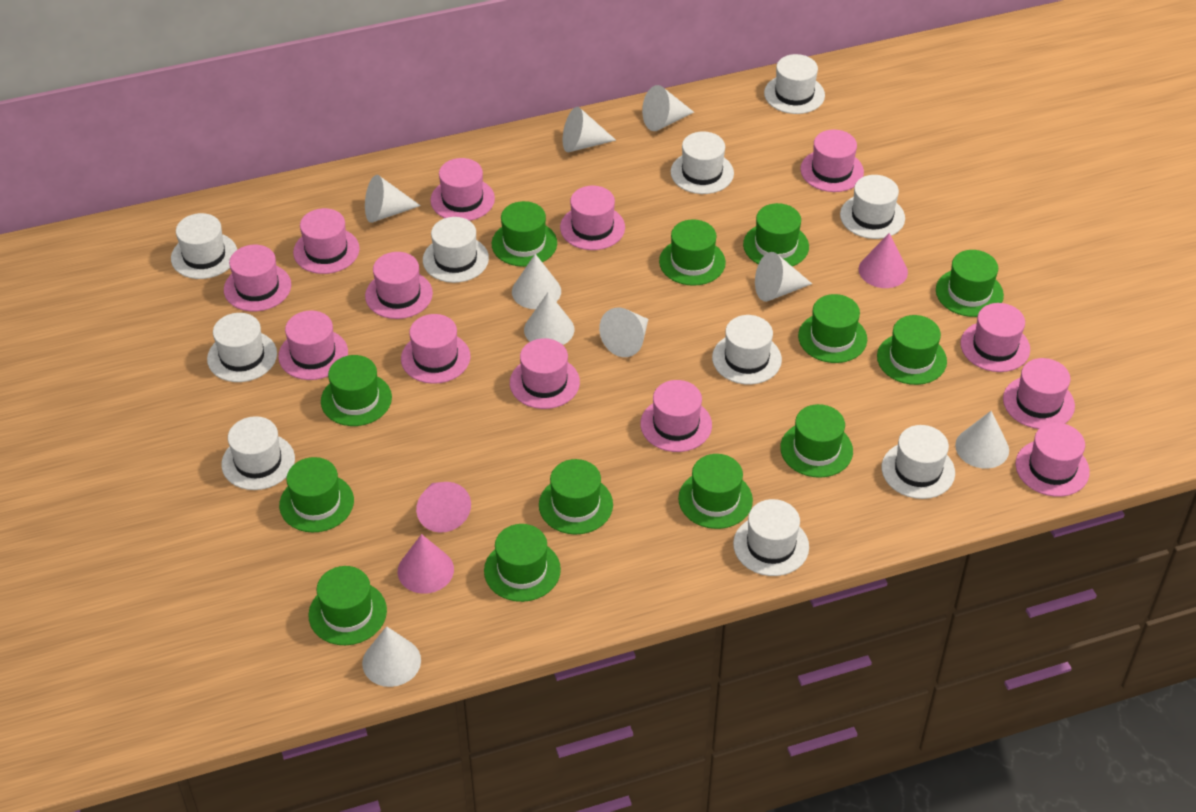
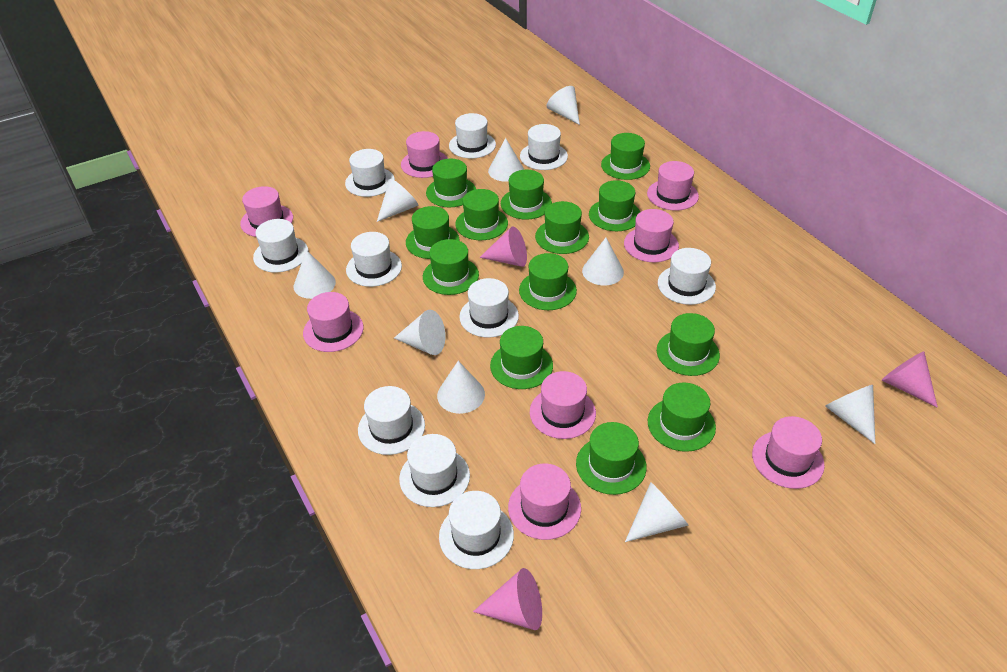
pink hat: 13 -> 8

